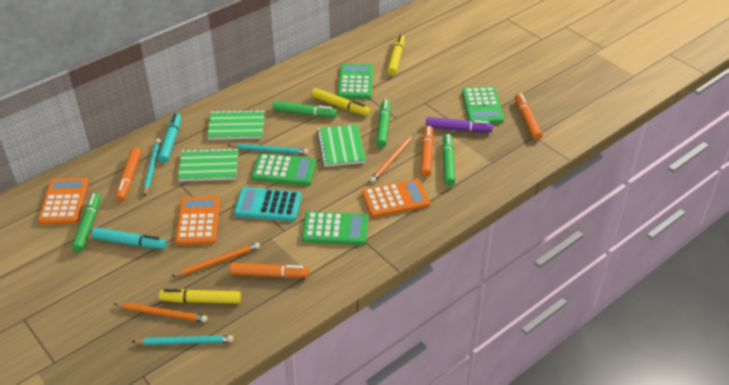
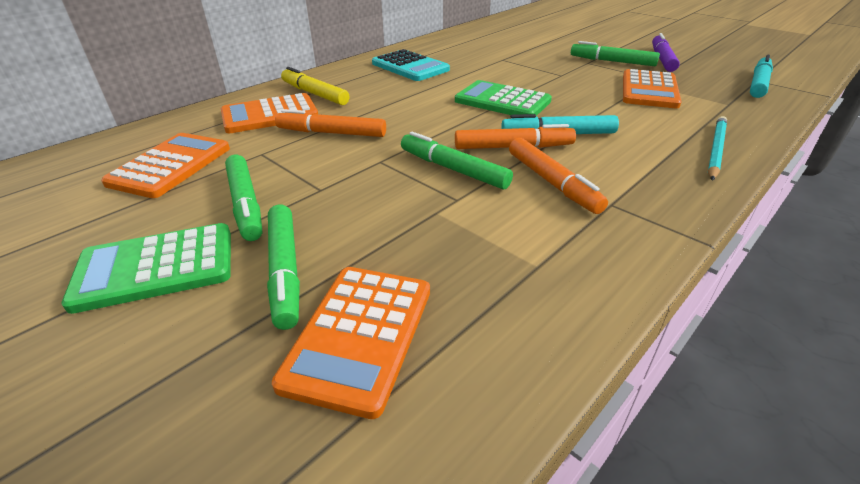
green calculator: 4 -> 2
green notebook: 3 -> 0
orange calculator: 3 -> 4
orange marker: 4 -> 3
orange pencil: 3 -> 0
turquoise pencil: 3 -> 1
yellow marker: 3 -> 1

